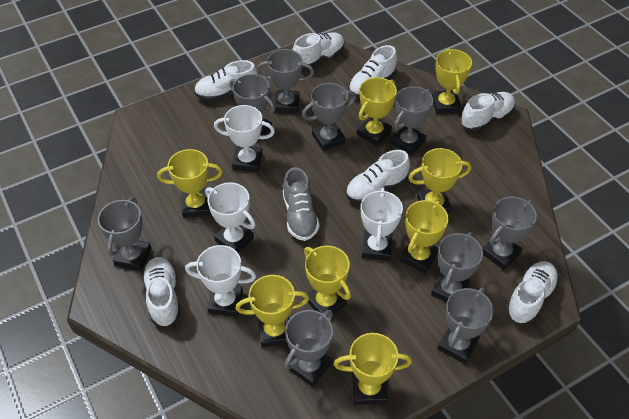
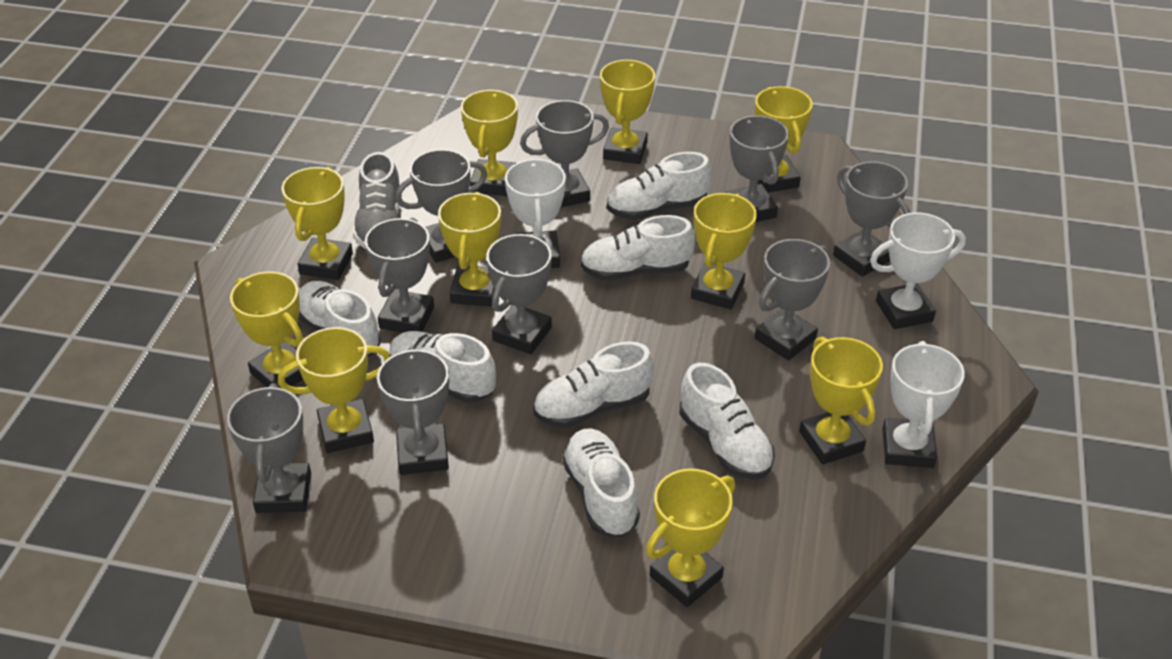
white trophy: 4 -> 3
yellow trophy: 8 -> 10

